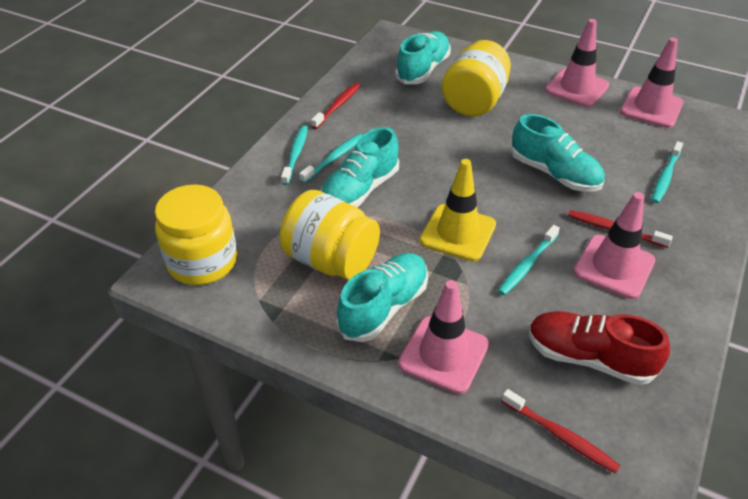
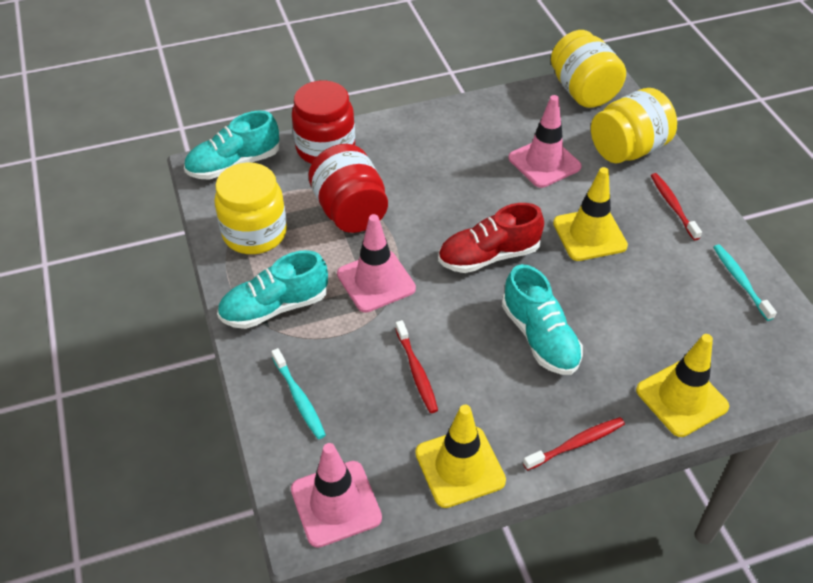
pink traffic cone: 4 -> 3
red jar: 0 -> 2
turquoise shoe: 4 -> 3
turquoise toothbrush: 4 -> 2
yellow traffic cone: 1 -> 3

